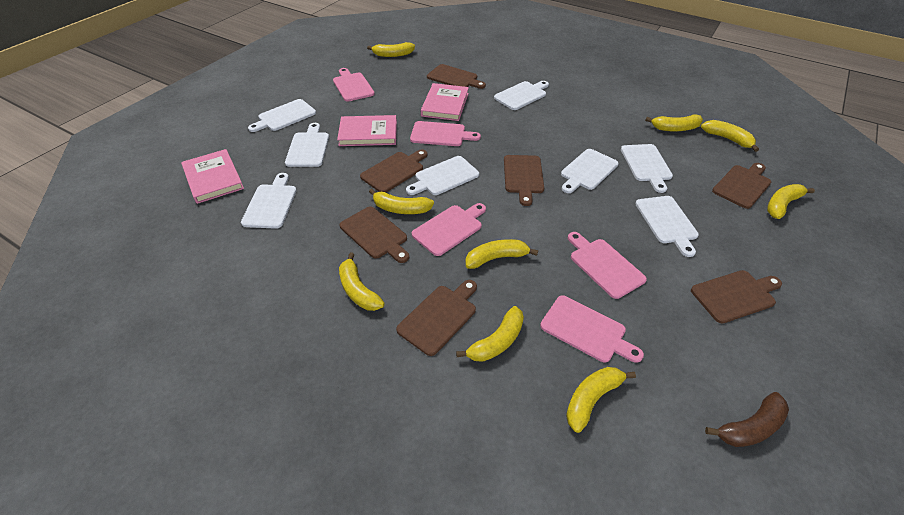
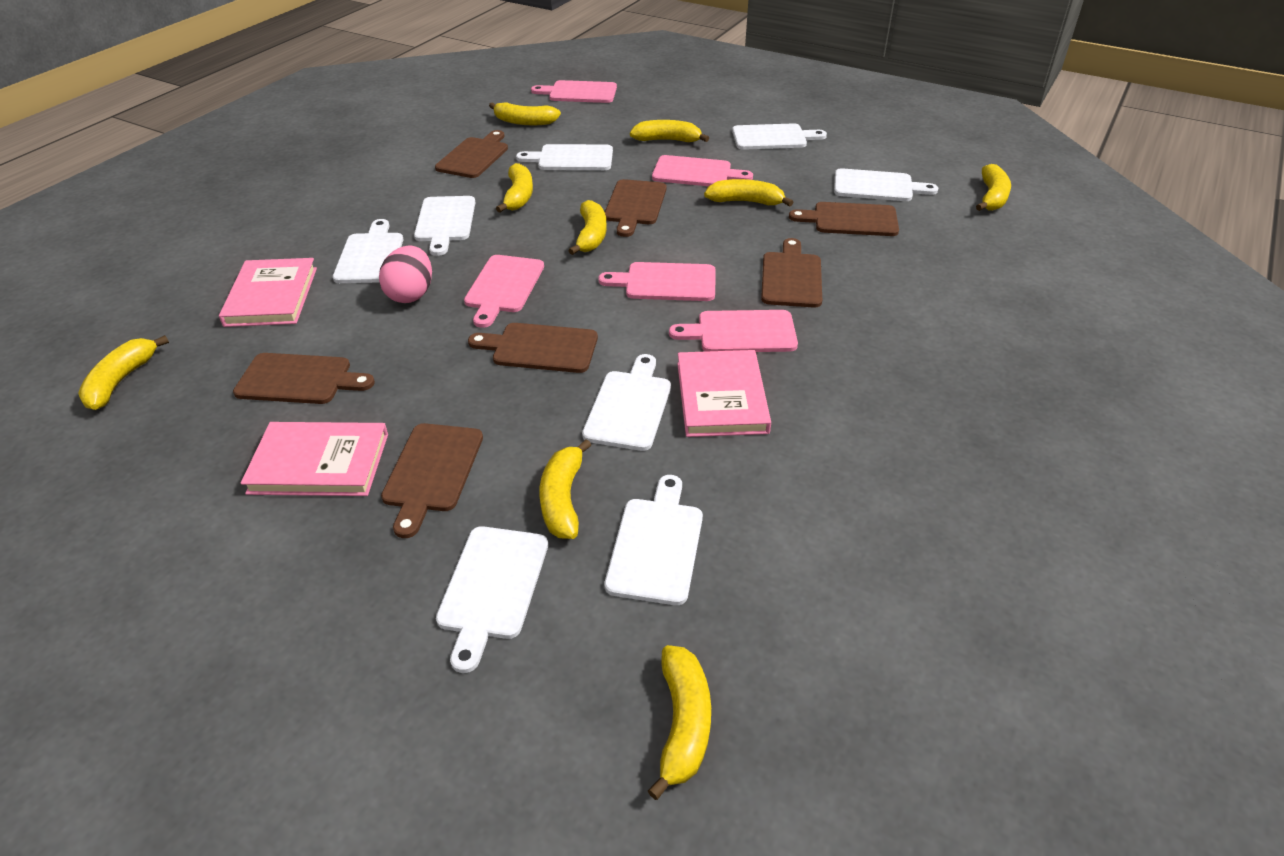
brown banana: 1 -> 0
pink egg: 0 -> 1

